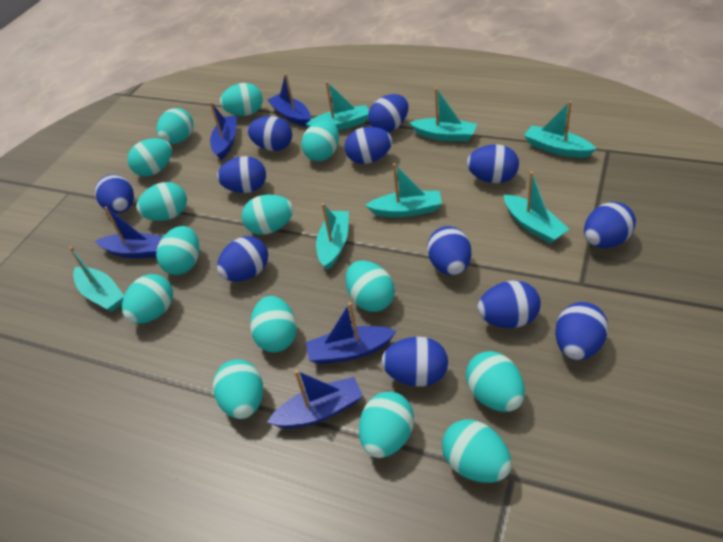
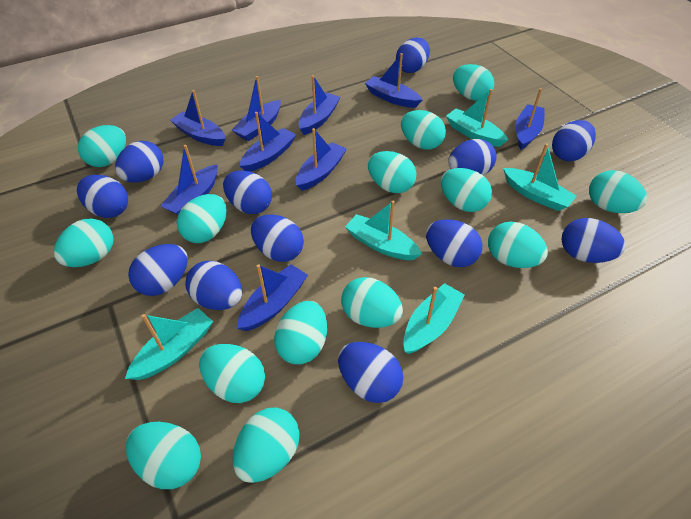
blue boat: 5 -> 9
turquoise boat: 7 -> 5

